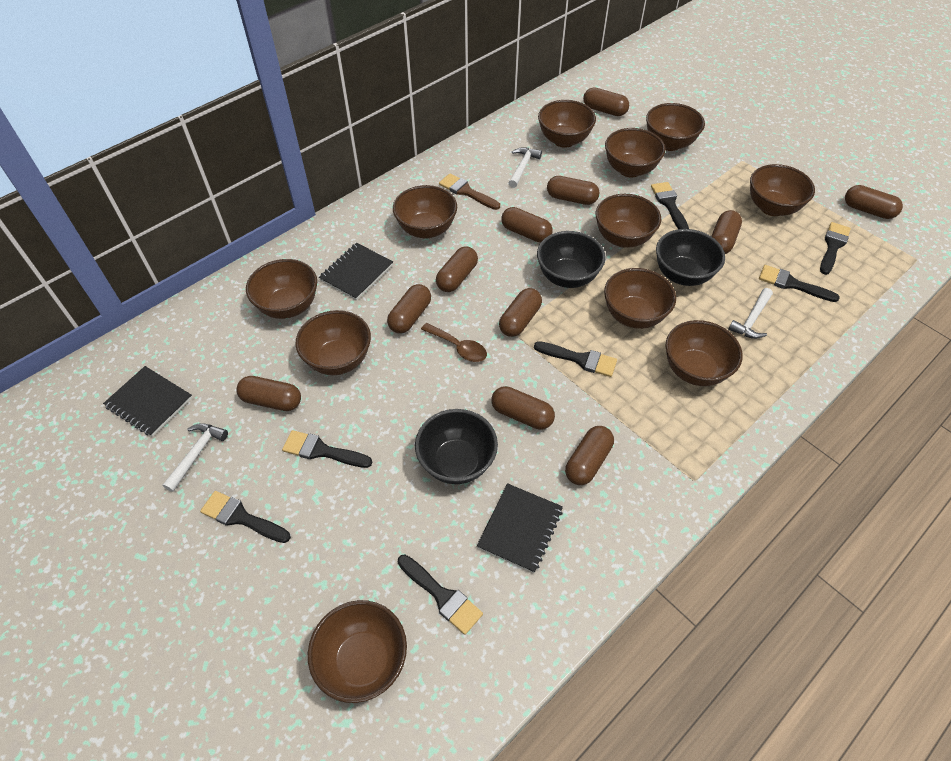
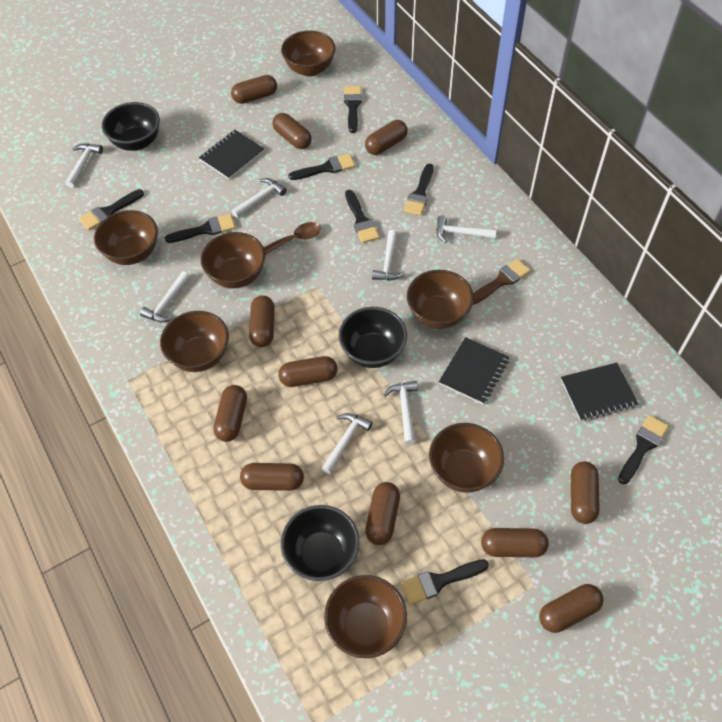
black brush: 7 -> 8
brown bowl: 11 -> 7
white hammer: 3 -> 7

